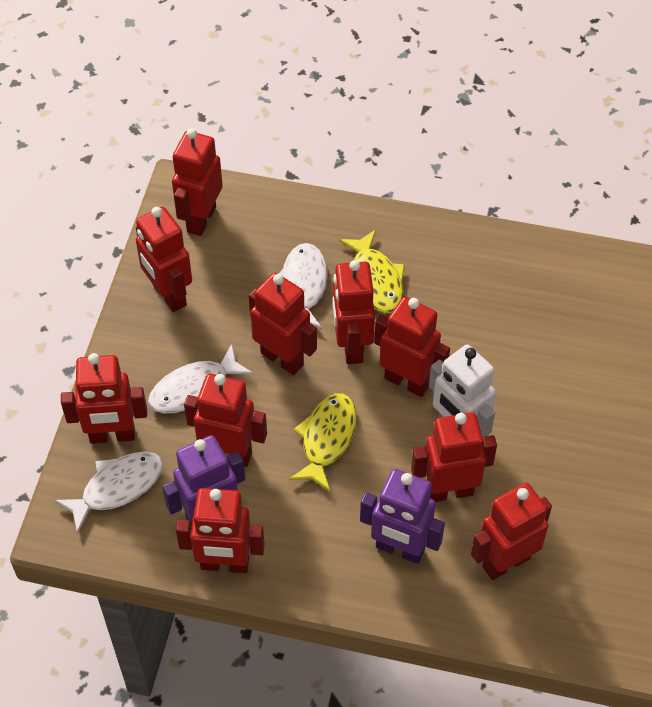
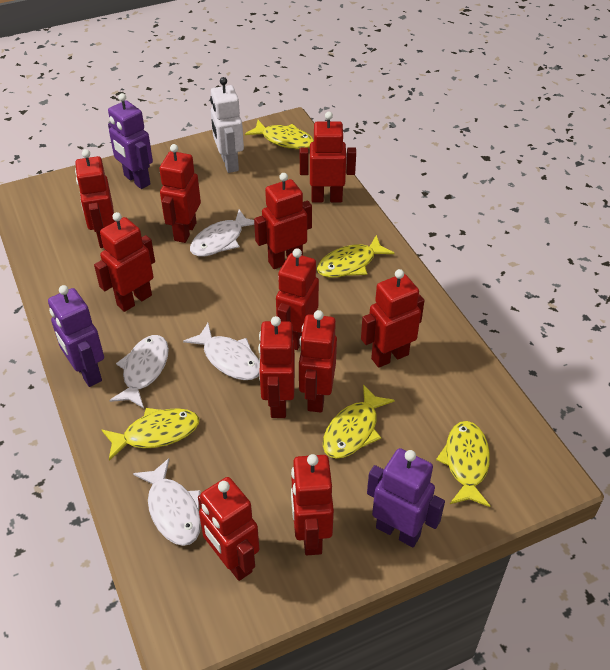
purple robot: 2 -> 3
red robot: 10 -> 11
white fish: 3 -> 4
yellow fish: 2 -> 5

